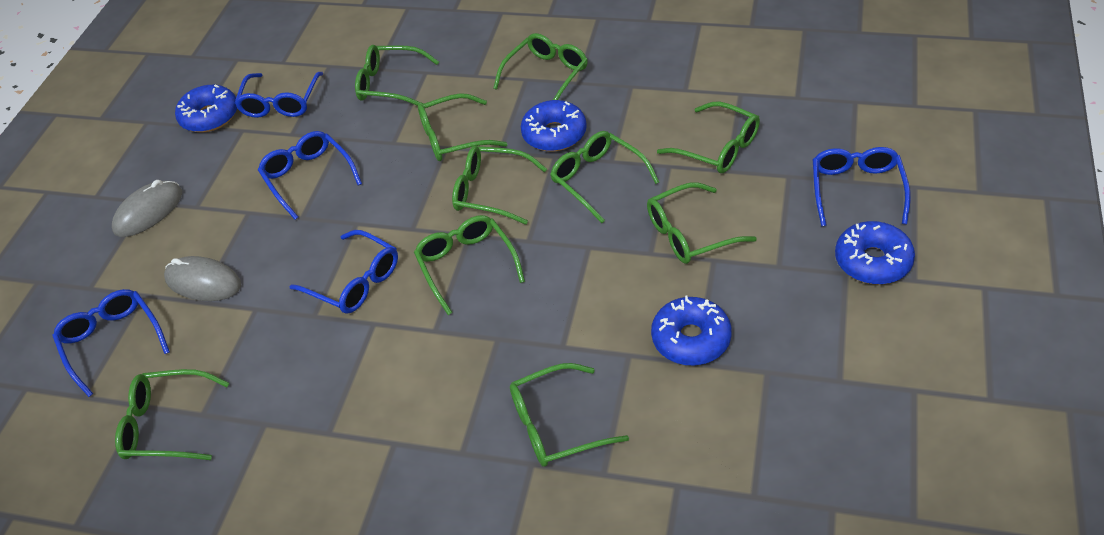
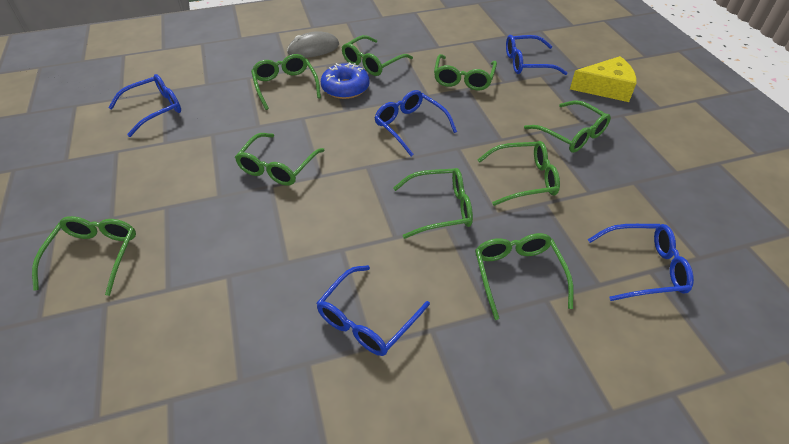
blue donut: 4 -> 1
green glasses: 10 -> 9
grey mouse: 2 -> 1
yellow cheese: 0 -> 1

